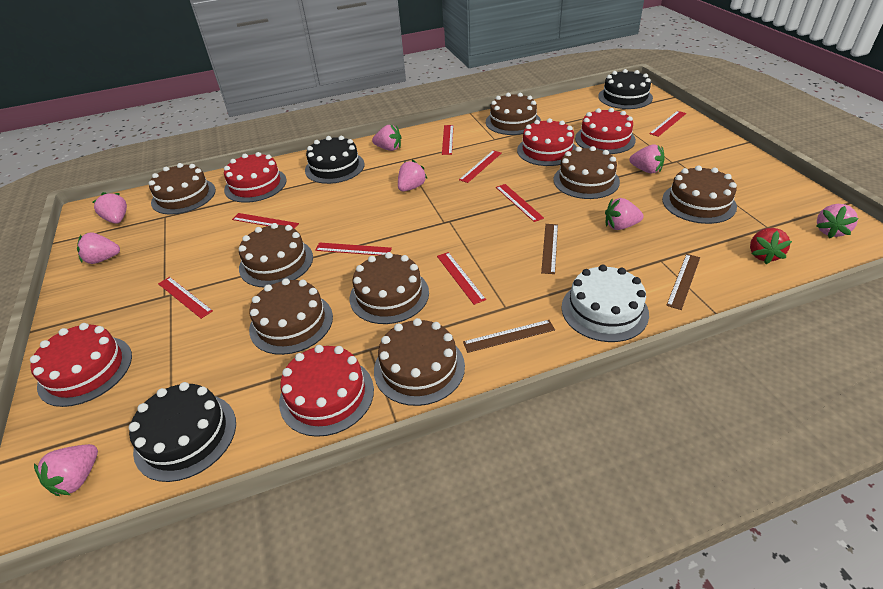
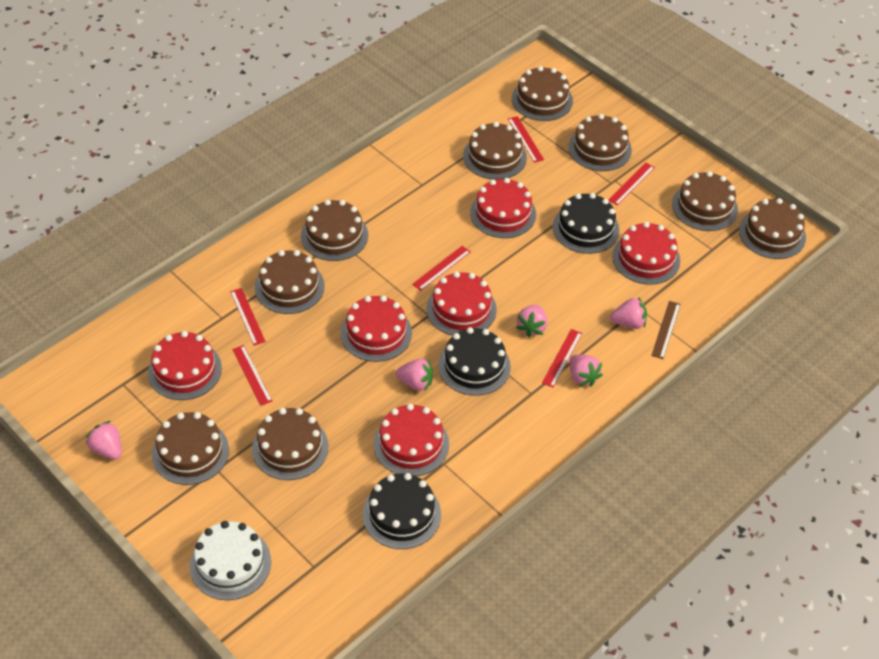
brown cake: 8 -> 9
brown ruler: 3 -> 1
pink strawberry: 8 -> 5
red cake: 5 -> 6
red ruler: 8 -> 6
red strawberry: 1 -> 0

